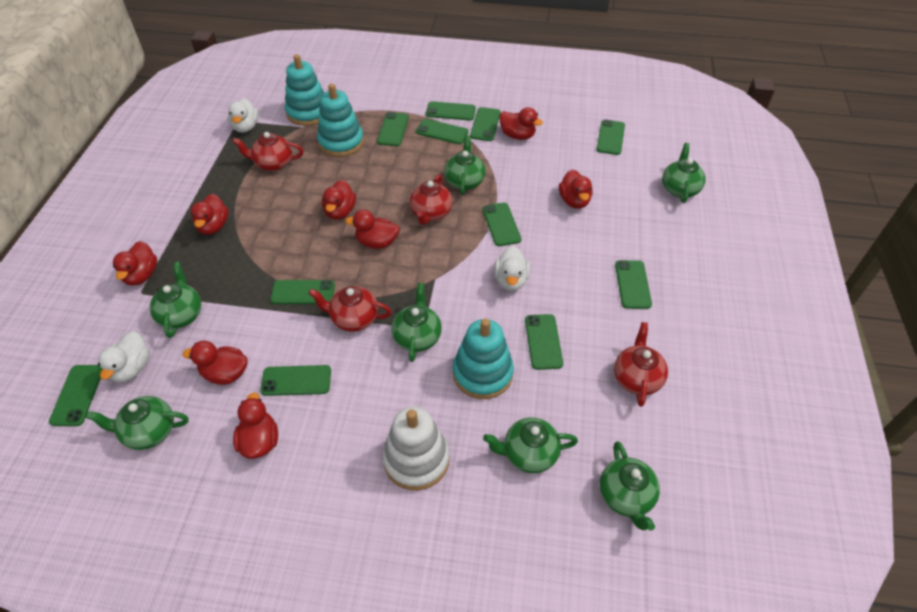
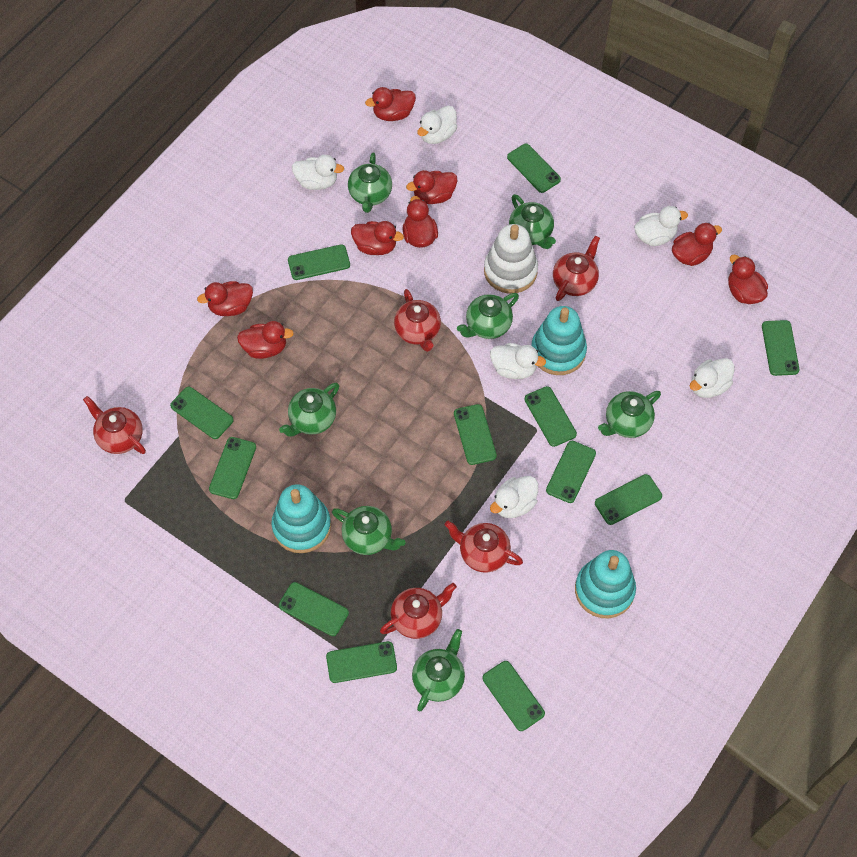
green phone: 11 -> 12
red teapot: 4 -> 5
white duck: 3 -> 6

